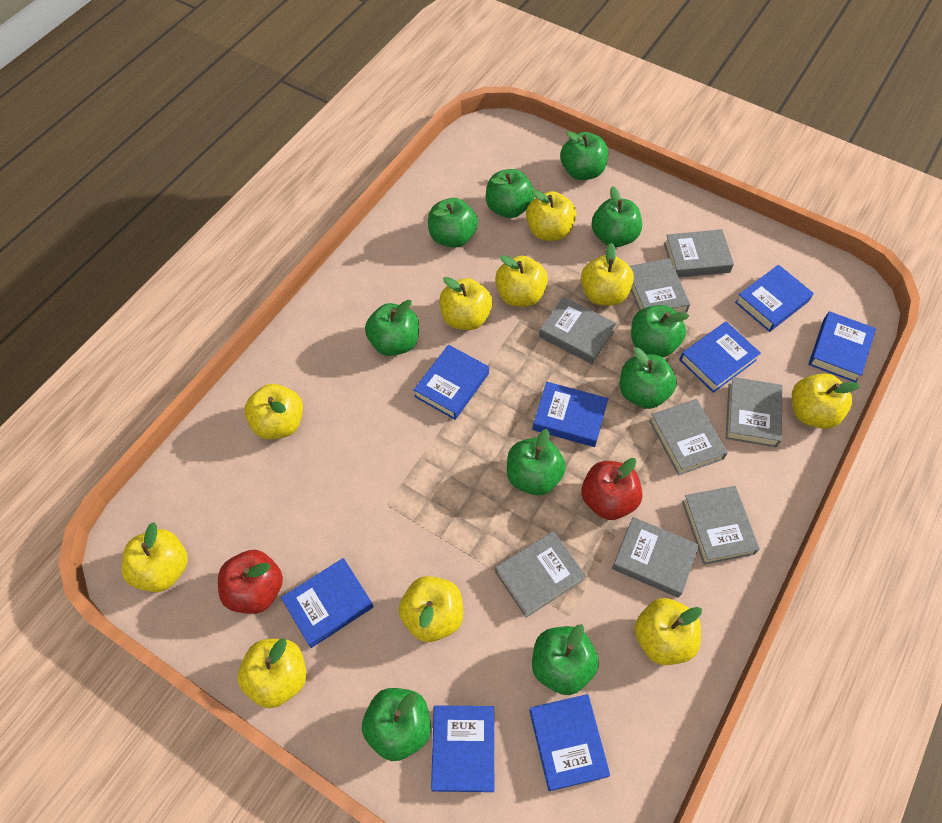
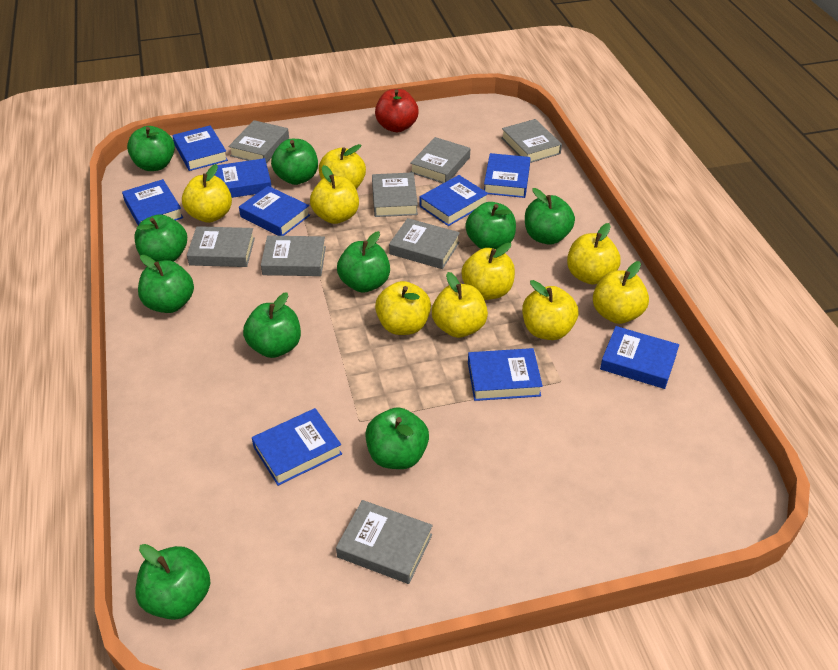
blue book: 8 -> 9
red apple: 2 -> 1
yellow apple: 10 -> 9

